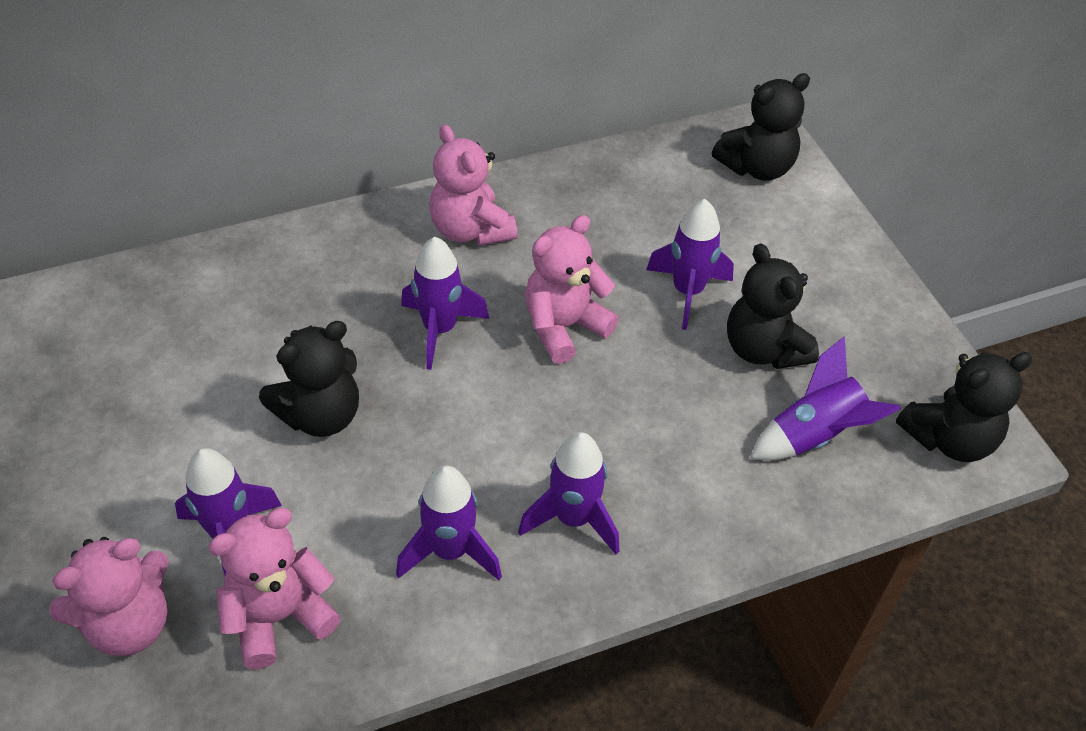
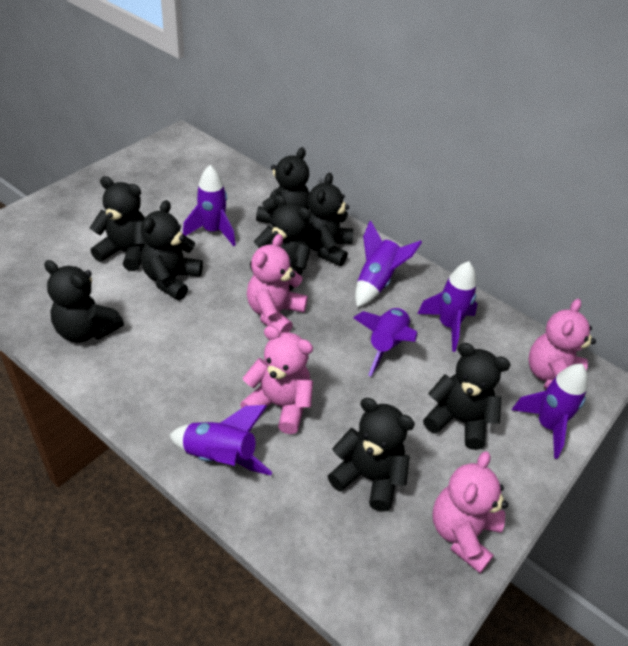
black teddy bear: 4 -> 8

